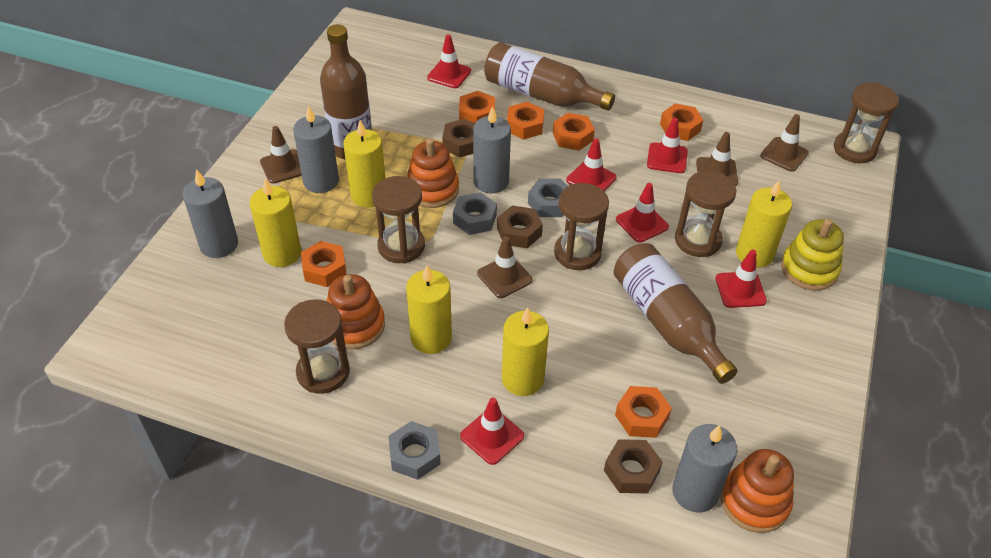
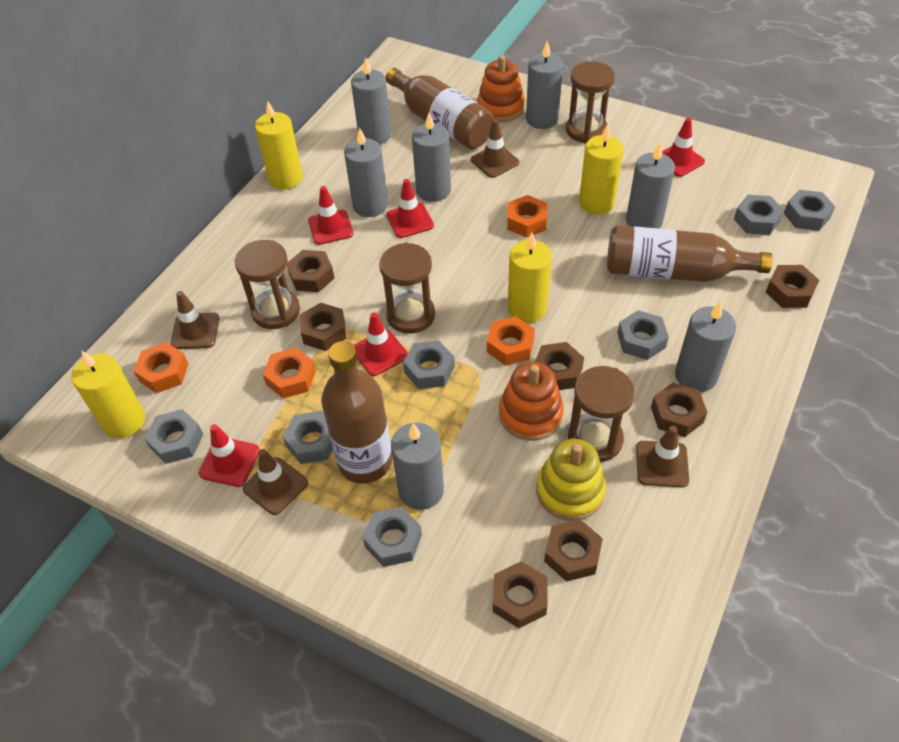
brown hourglass: 5 -> 4
brown nut: 3 -> 7
grey candle: 4 -> 7
grey nut: 3 -> 7
orange nut: 6 -> 4
orange stacking toy: 3 -> 2
red traffic cone: 6 -> 5
yellow candle: 5 -> 4

